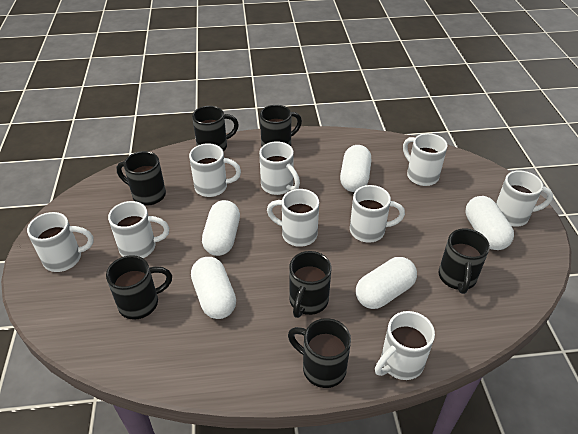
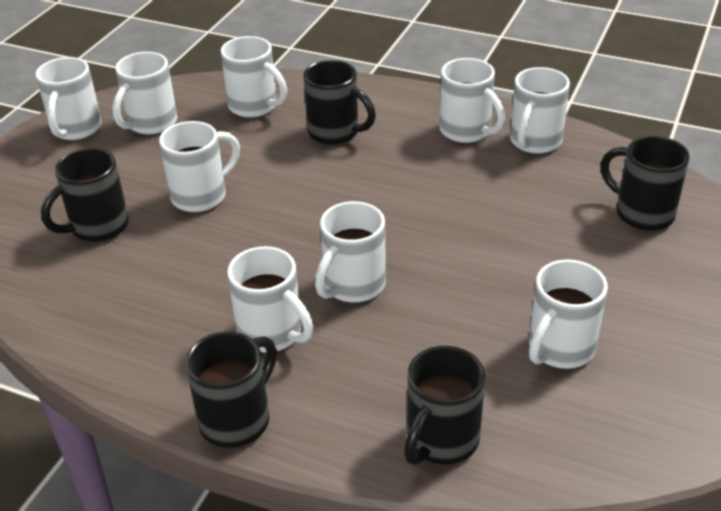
black mug: 7 -> 5
white capsule: 5 -> 0

